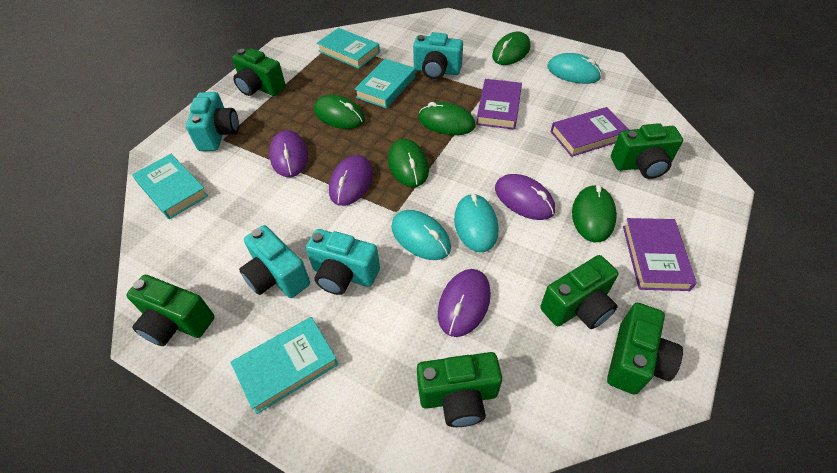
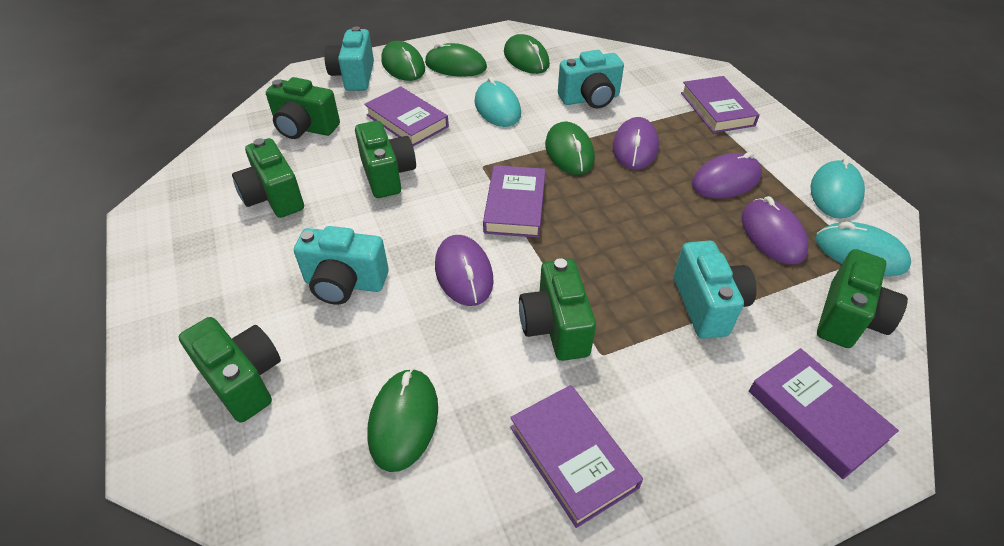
purple book: 3 -> 5
turquoise book: 4 -> 0

